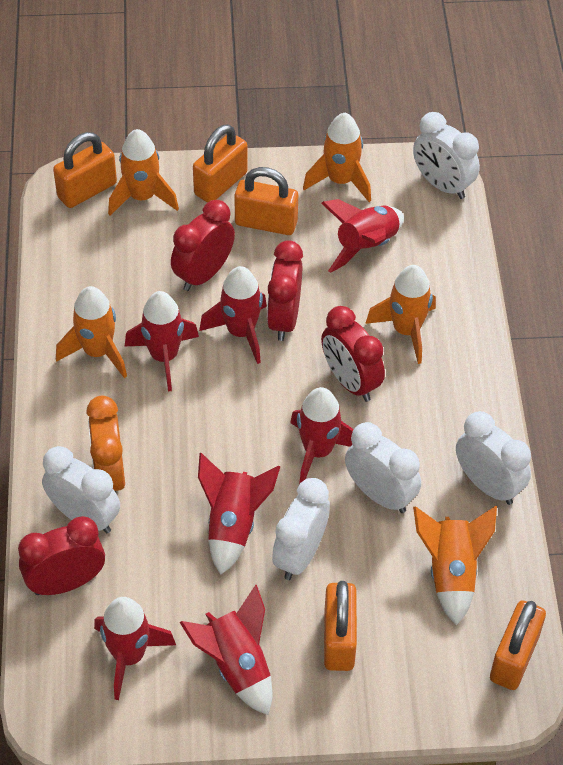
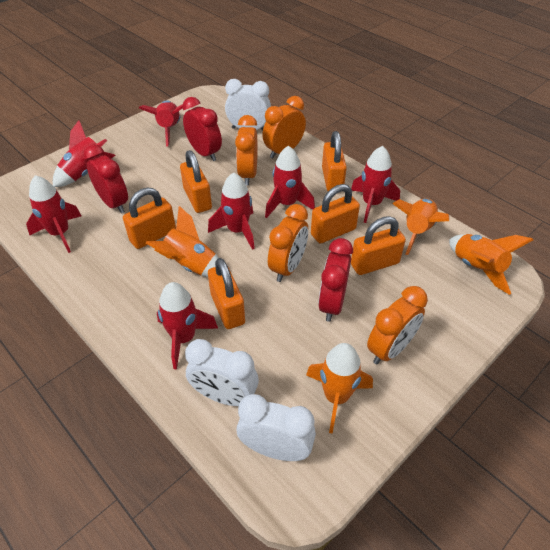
orange clock: 1 -> 4
orange padlock: 5 -> 6
orange rocket: 5 -> 4
red clock: 4 -> 3
white clock: 5 -> 3

